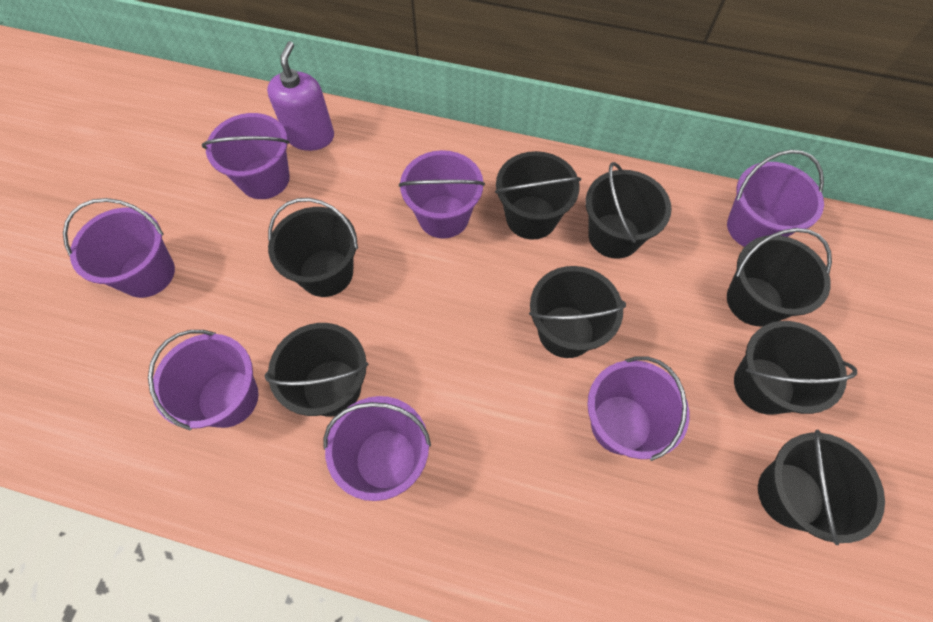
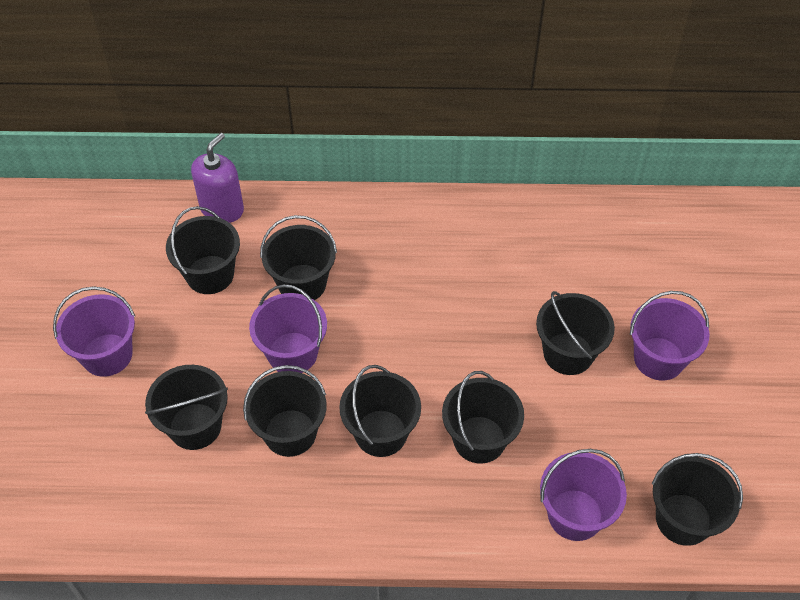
purple bucket: 7 -> 4

